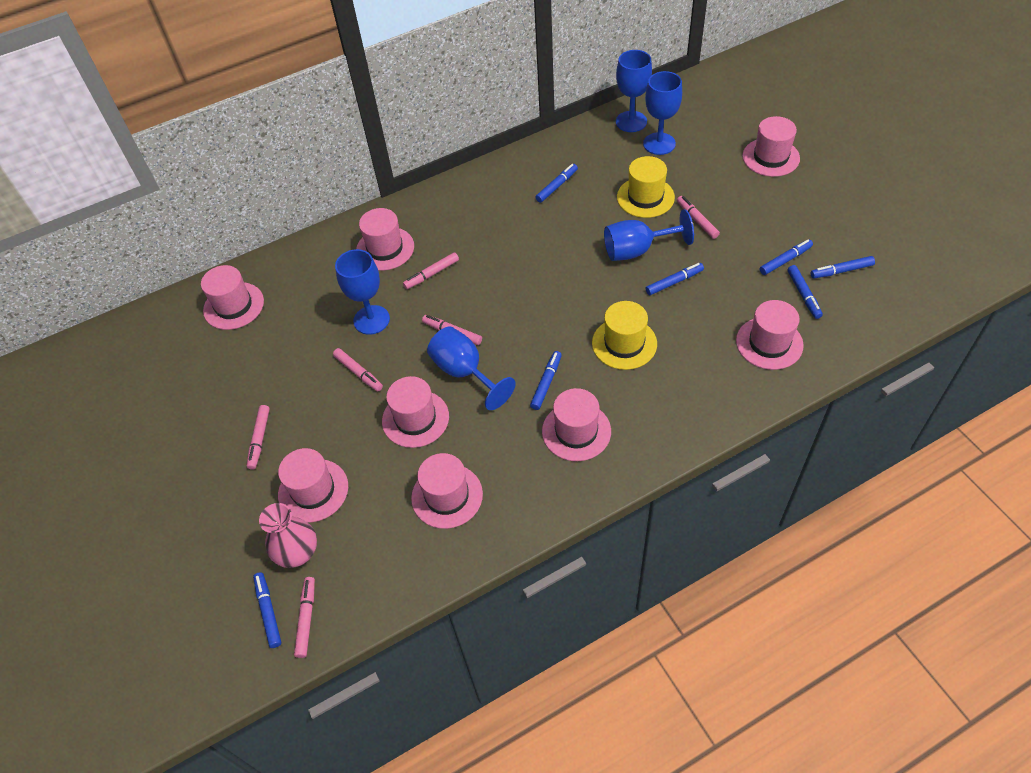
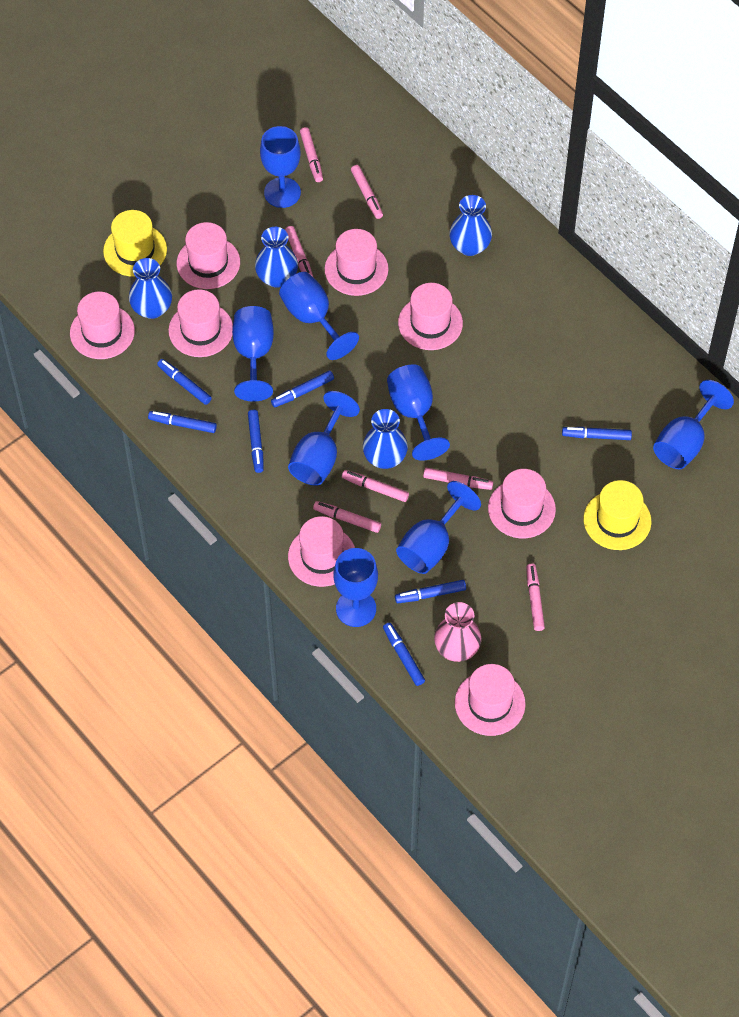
blue goblet: 5 -> 8
blue vase: 0 -> 4
pink marker: 6 -> 7

